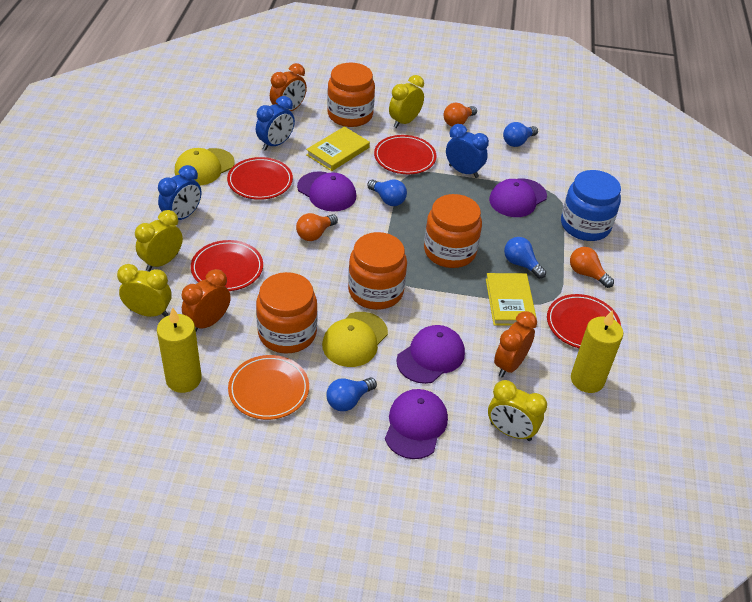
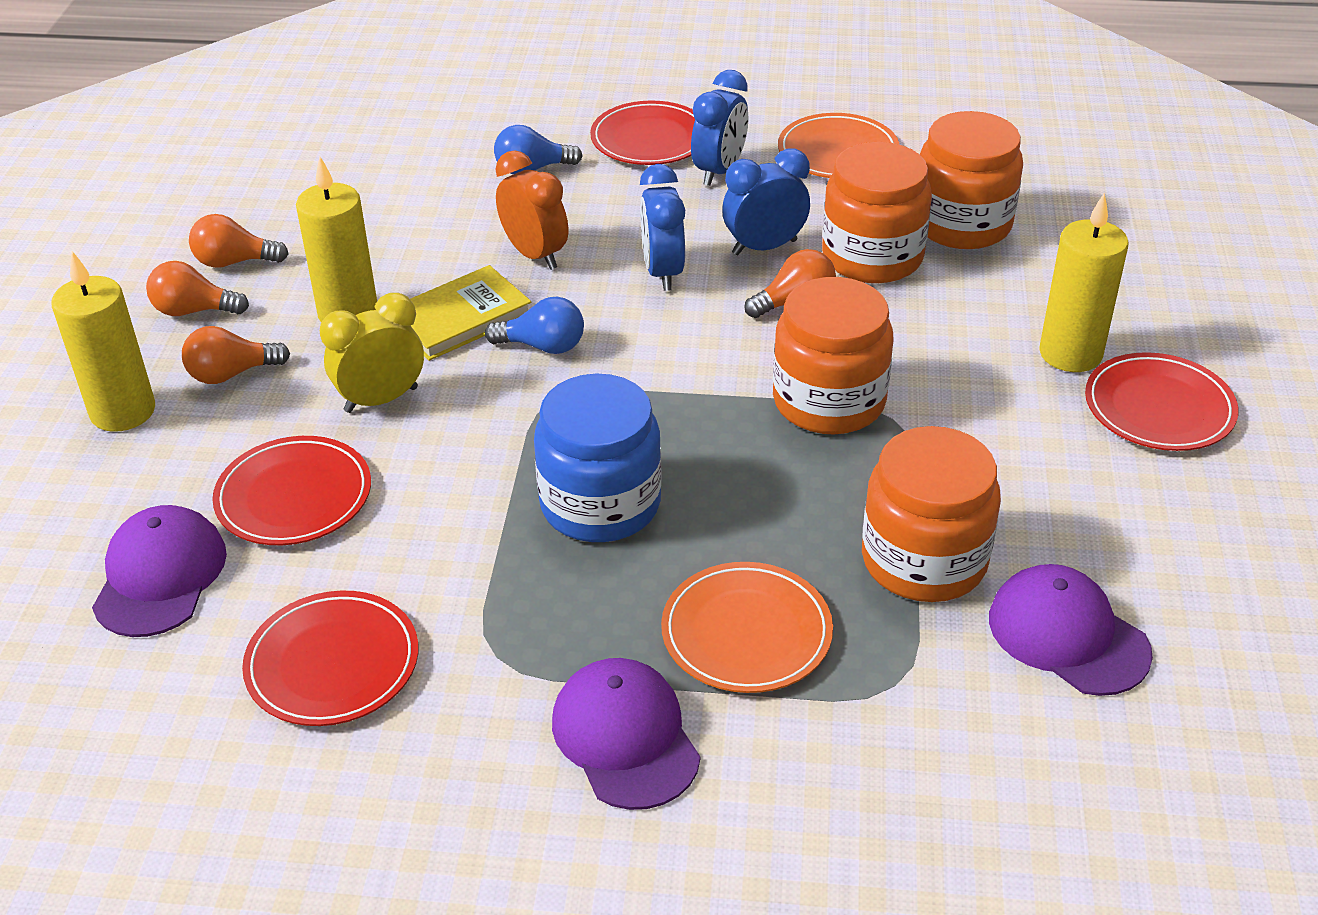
blue light bulb: 4 -> 2
orange clock: 3 -> 1
orange light bulb: 3 -> 4
orange plate: 1 -> 2
purple cap: 4 -> 3
yellow book: 2 -> 1
yellow candle: 2 -> 3
yellow cap: 2 -> 0
yellow clock: 4 -> 1

